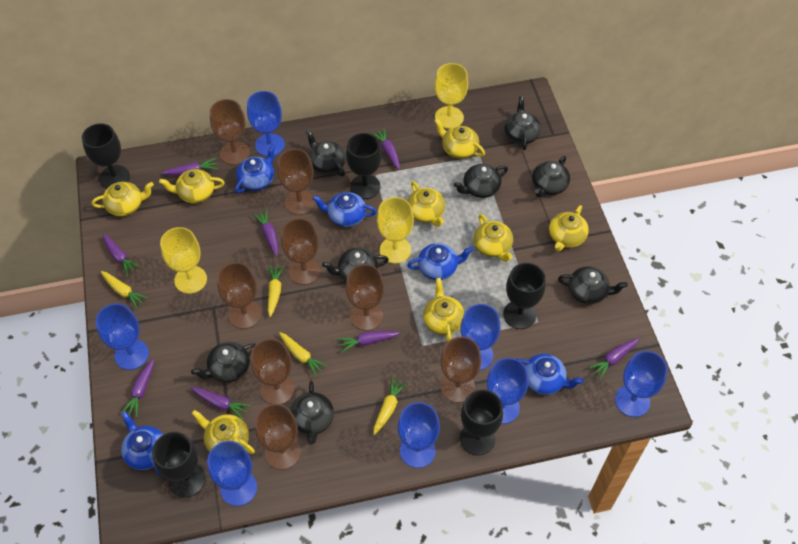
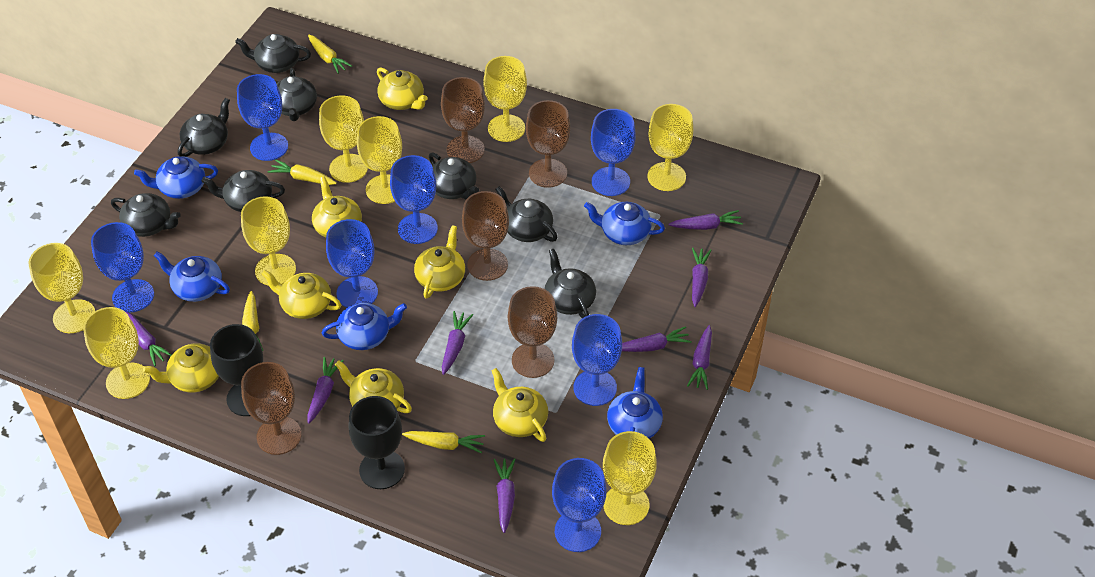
black goblet: 5 -> 2
brown goblet: 8 -> 5
yellow goblet: 3 -> 8
yellow teapot: 8 -> 7

